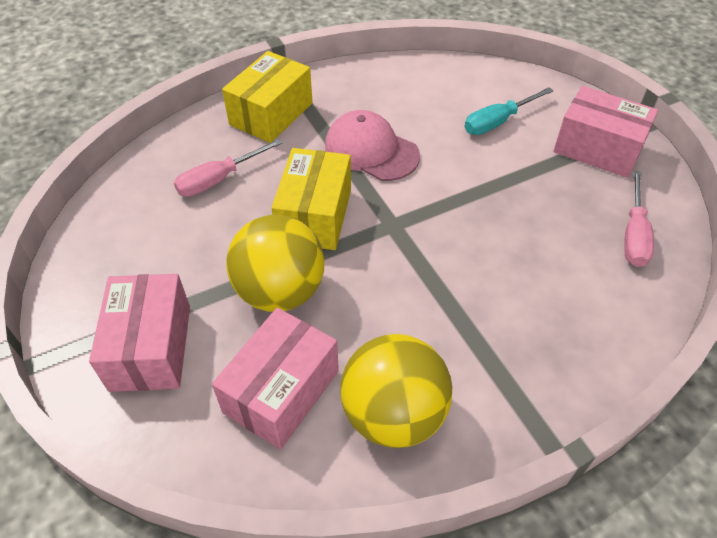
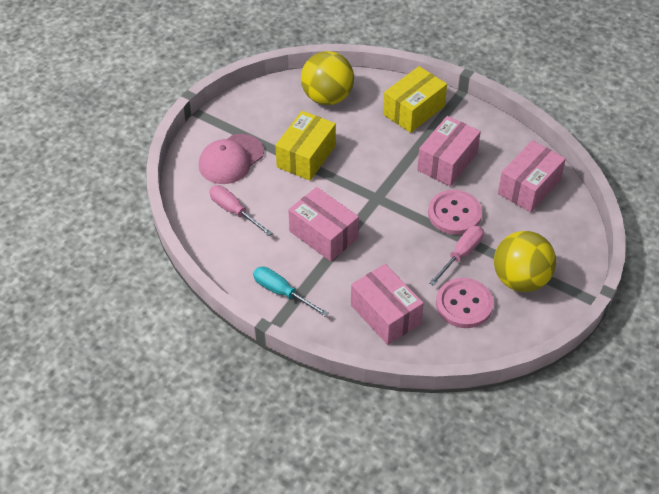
pink box: 3 -> 4
pink button: 0 -> 2

